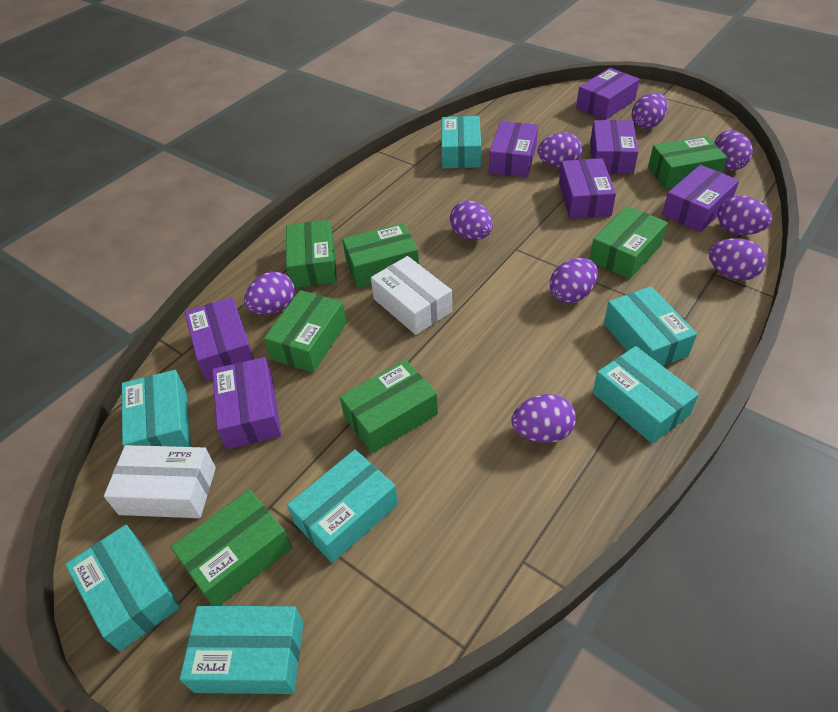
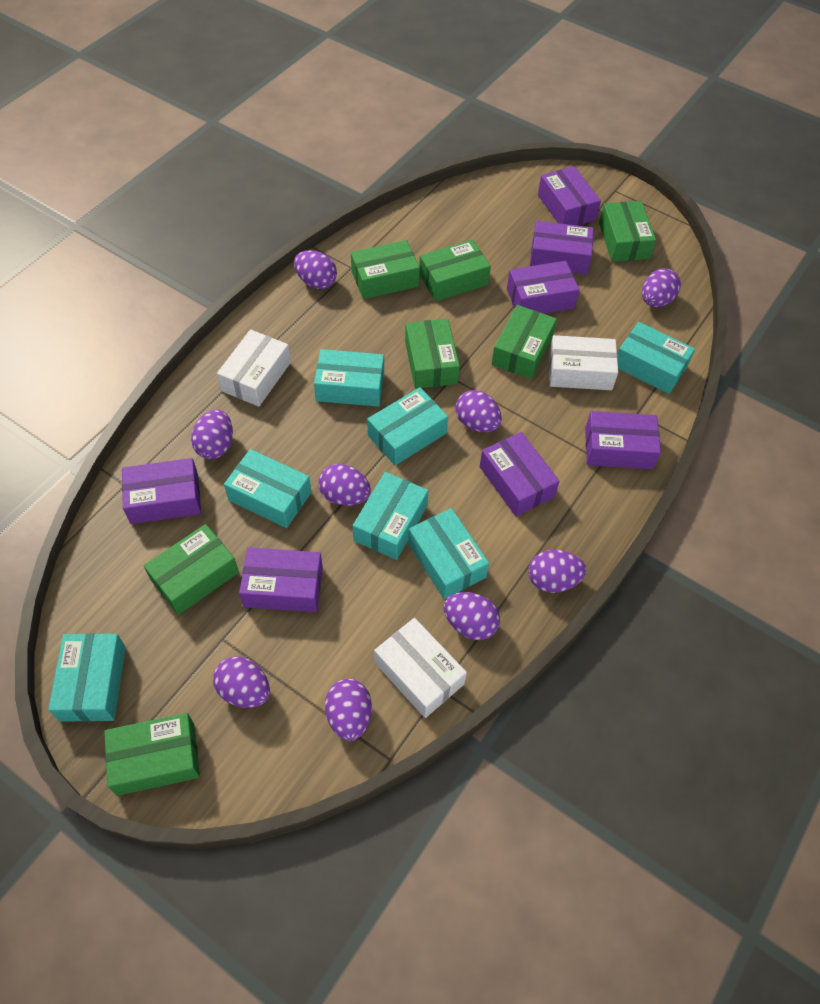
white box: 2 -> 3

